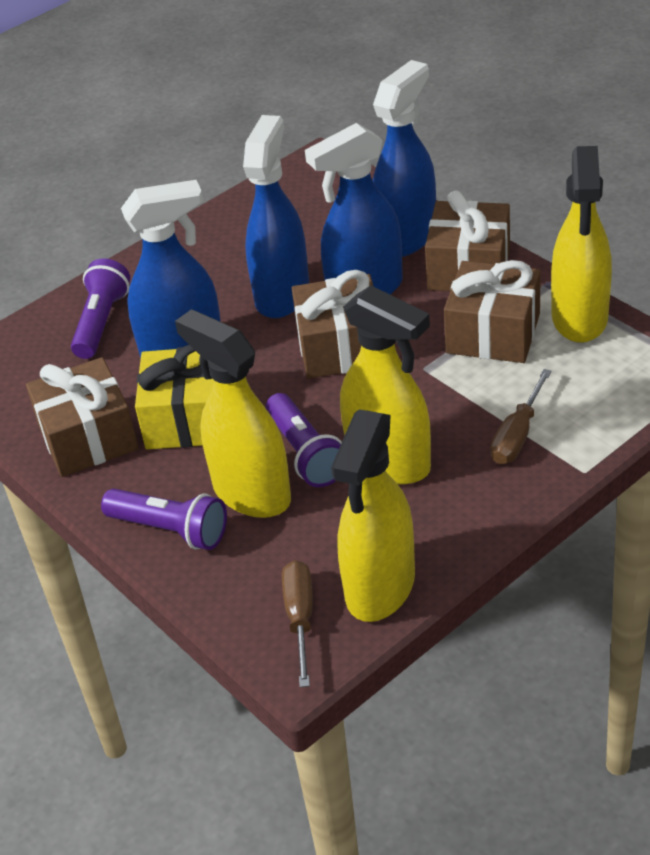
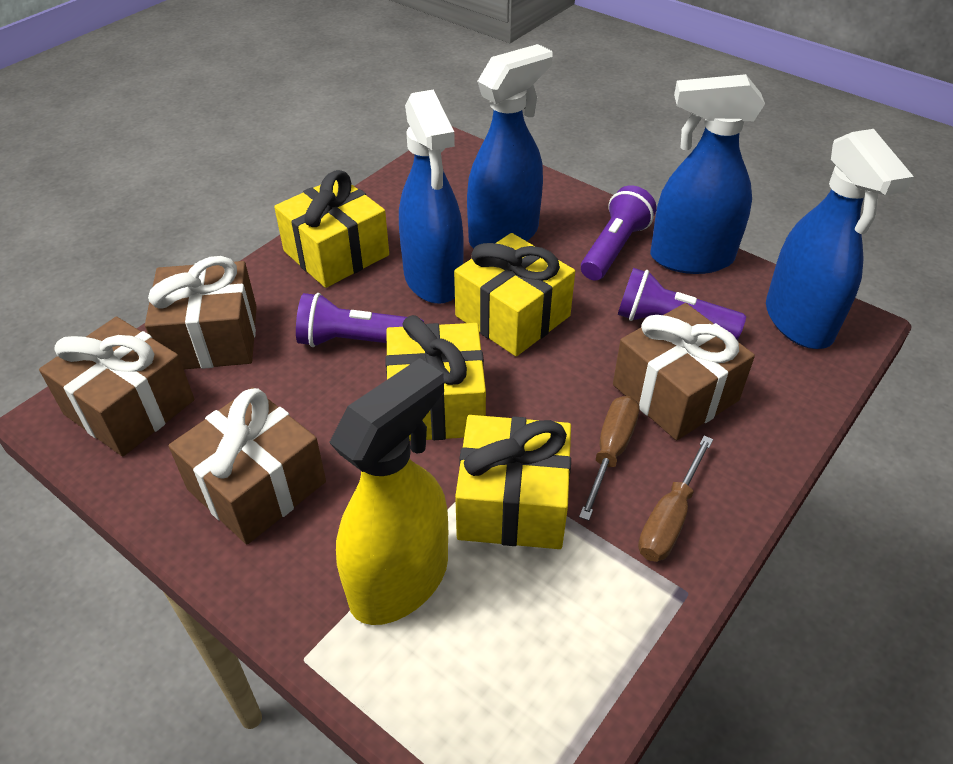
yellow gift: 1 -> 4
yellow spray bottle: 4 -> 1

